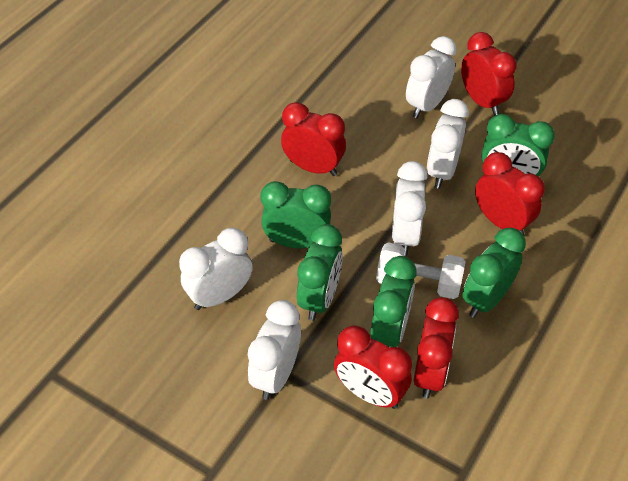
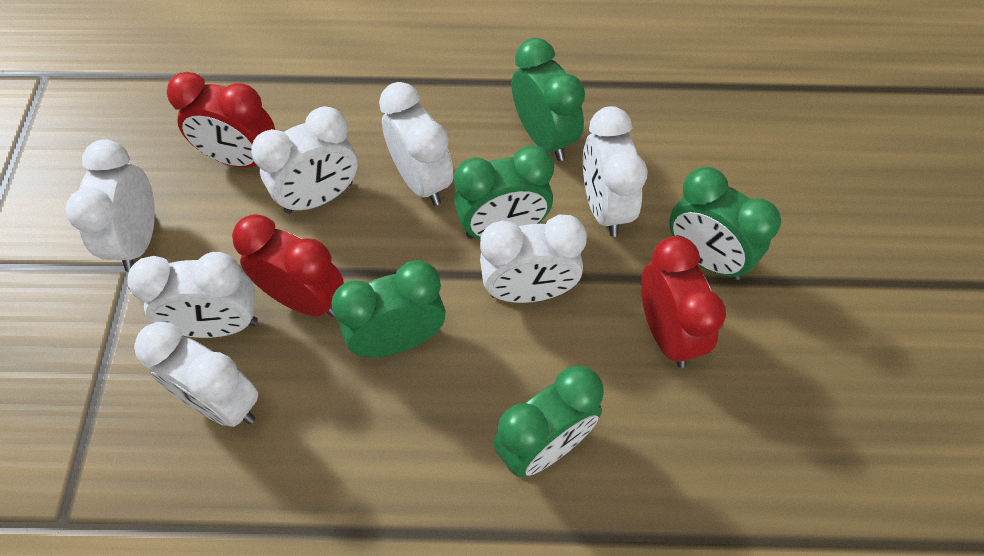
red clock: 5 -> 3
white clock: 5 -> 7
white dumbbell: 1 -> 0

